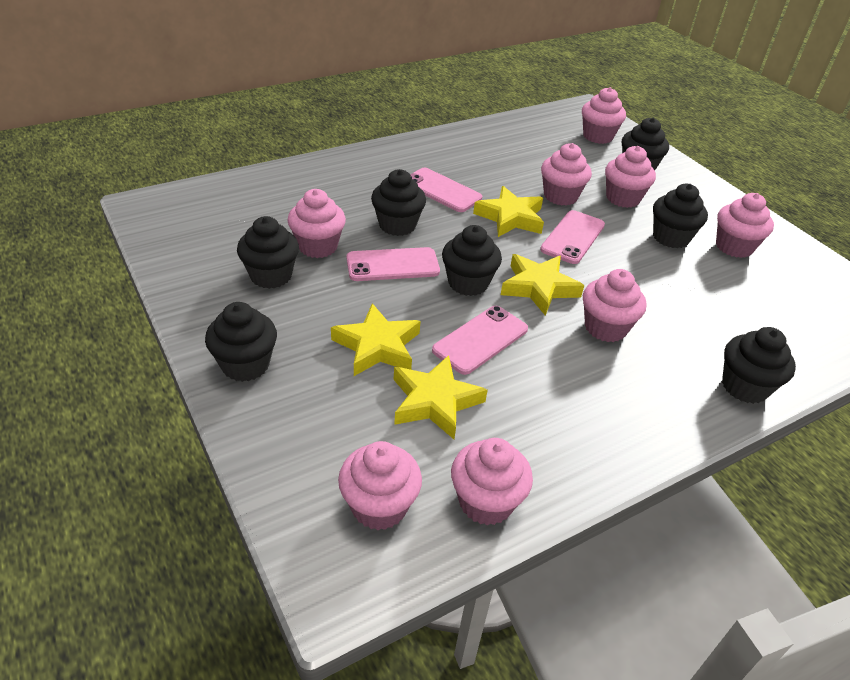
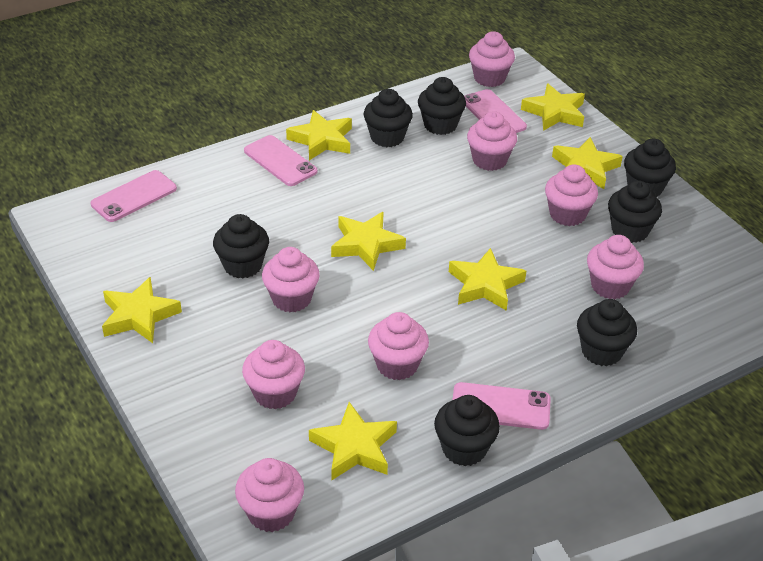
yellow star: 4 -> 7

